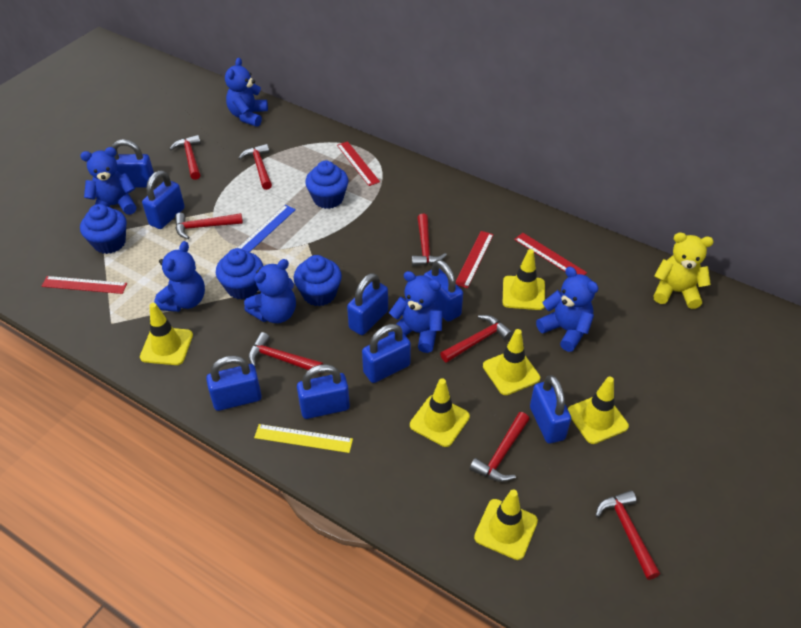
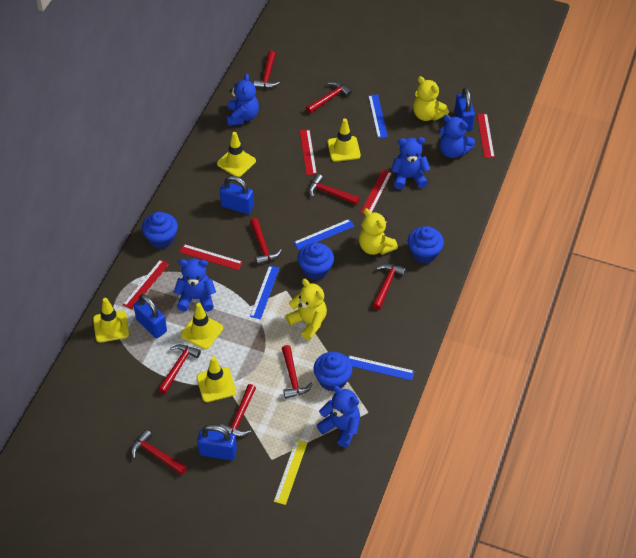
blue padlock: 8 -> 4
blue ruler: 1 -> 4
blue teddy bear: 6 -> 5
red hammer: 8 -> 9
red ruler: 4 -> 5
yellow teddy bear: 1 -> 3
yellow traffic cone: 6 -> 5

